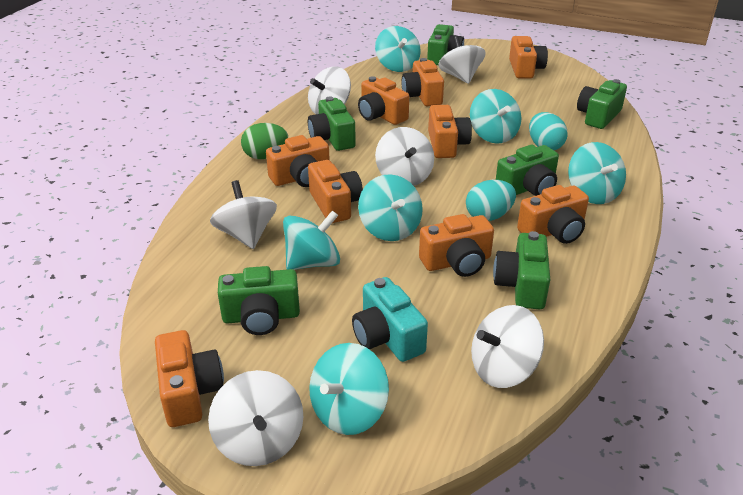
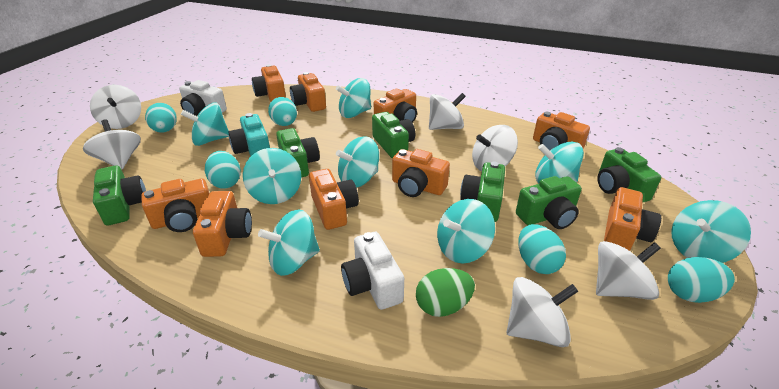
turquoise egg: 2 -> 5
turquoise spinning top: 6 -> 8
white camera: 0 -> 2

